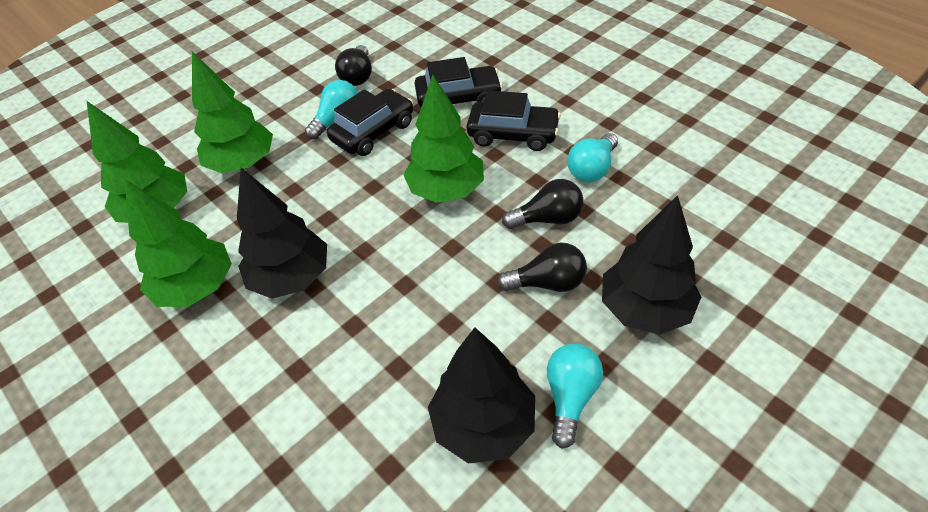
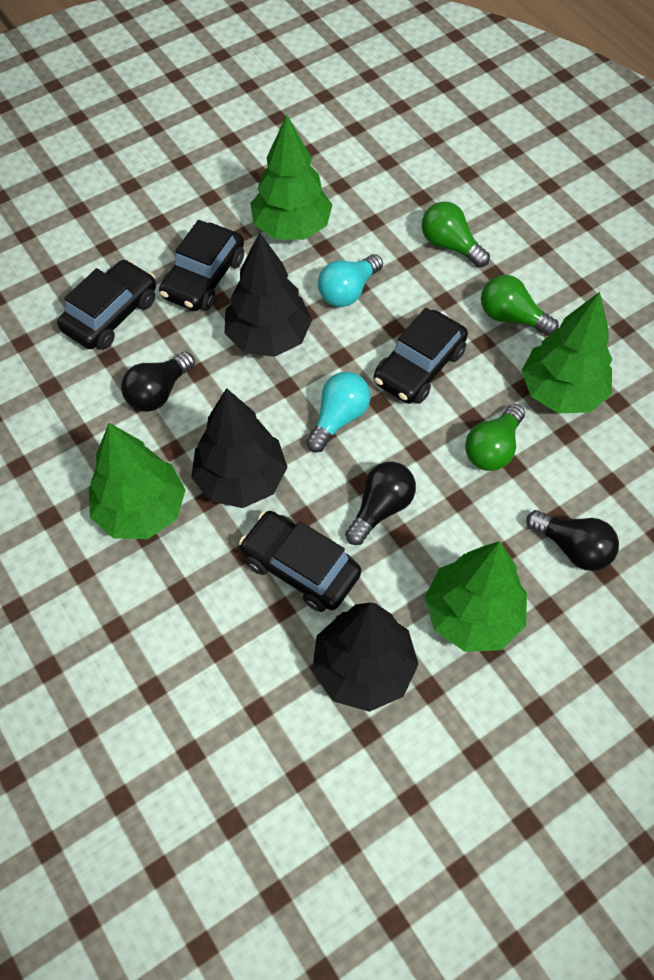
black car: 3 -> 4
green light bulb: 0 -> 3
turquoise light bulb: 3 -> 2

